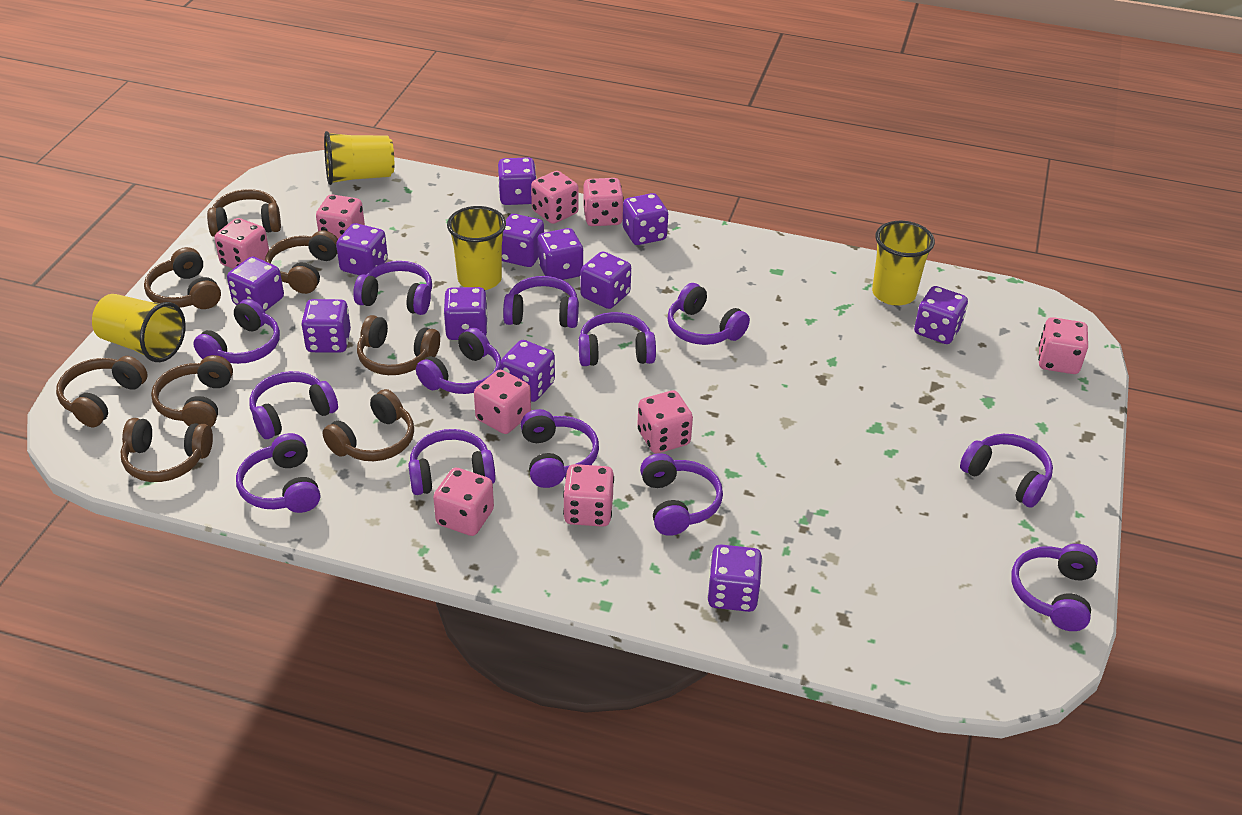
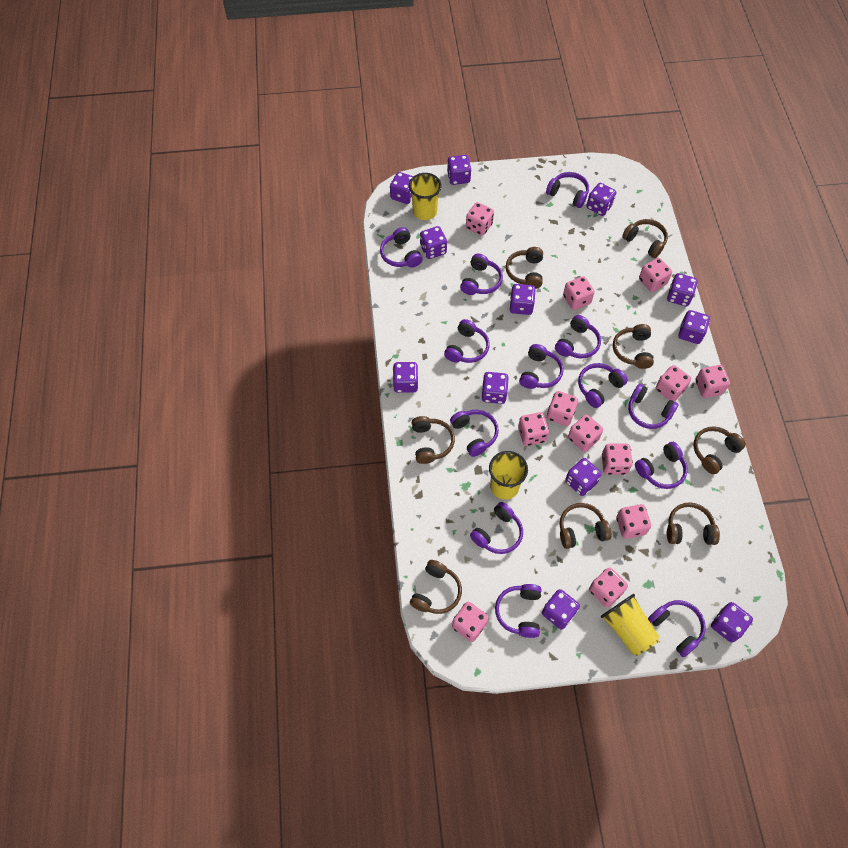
pink dice: 9 -> 12
yellow cup: 4 -> 3

